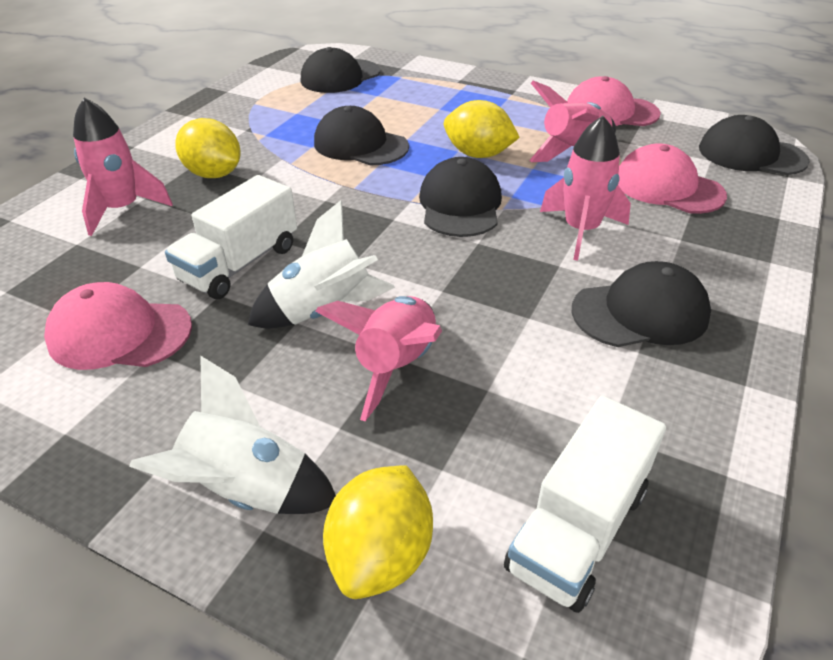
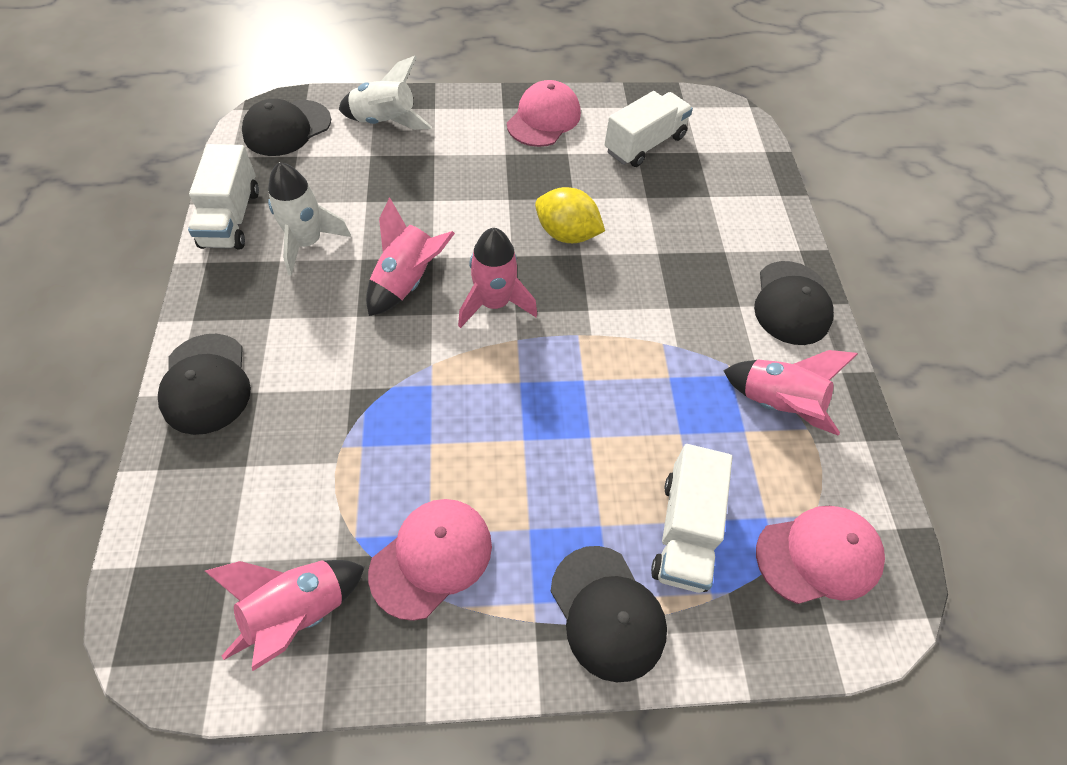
black cap: 5 -> 4
white truck: 2 -> 3
yellow lemon: 3 -> 1

